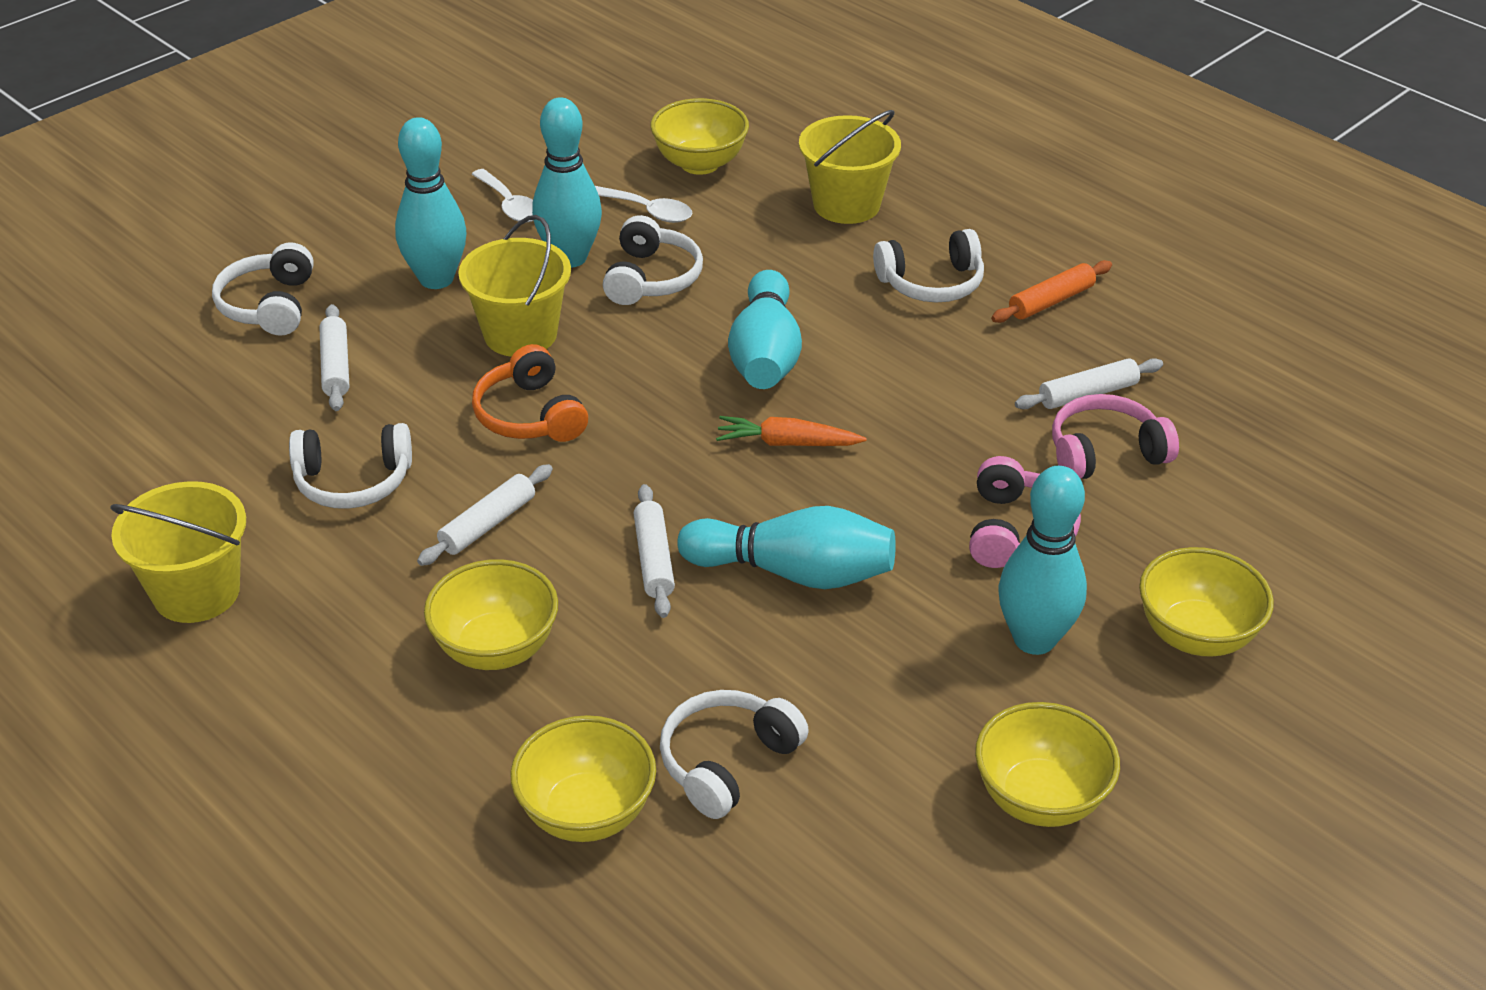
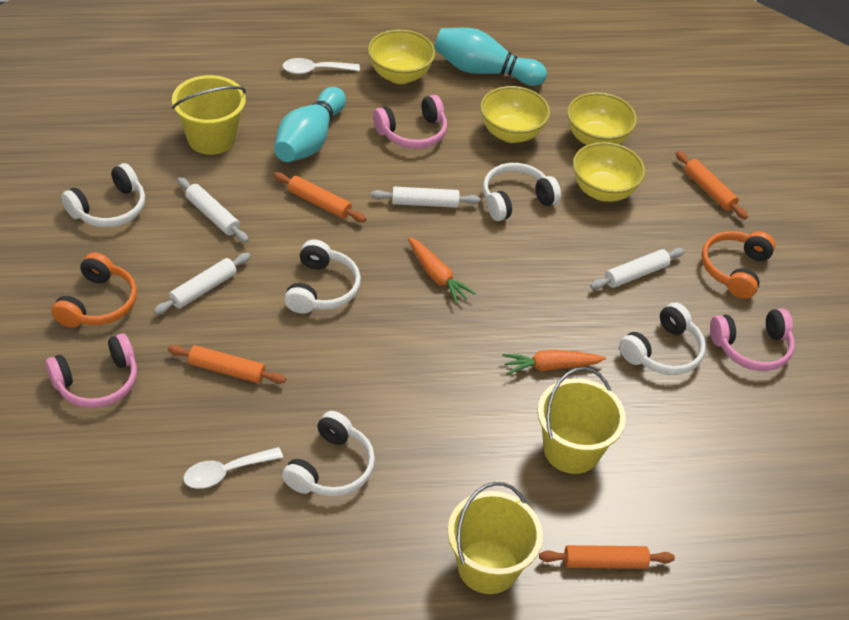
orange carrot: 1 -> 2
orange headphones: 1 -> 2
orange rolling pin: 1 -> 4
pink headphones: 2 -> 3
turquoise bowling pin: 5 -> 2
yellow bowl: 5 -> 4

